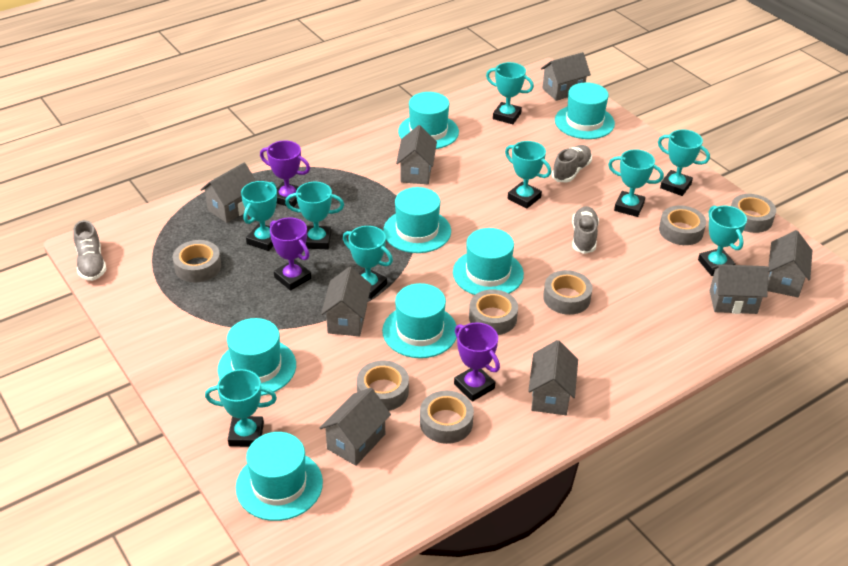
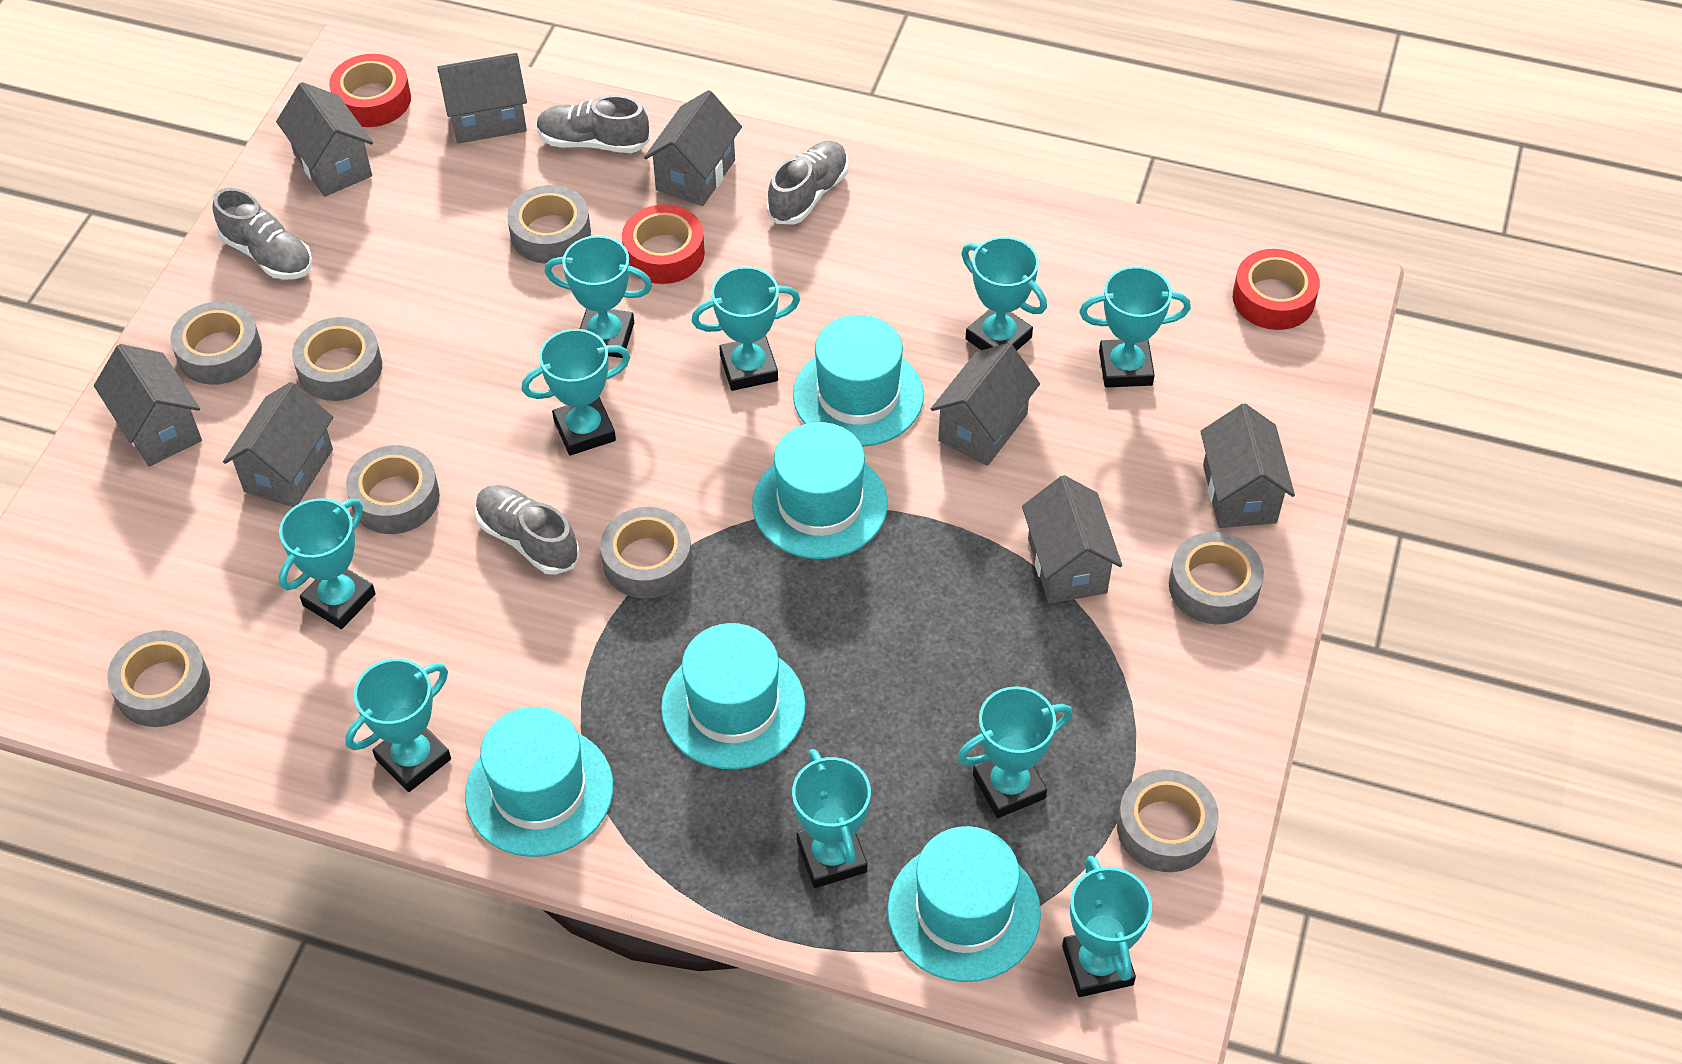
grey shoe: 3 -> 4
grey tape: 7 -> 8
purple trophy: 3 -> 0
red tape: 0 -> 3
turquoise hat: 7 -> 5
turquoise trophy: 9 -> 10

